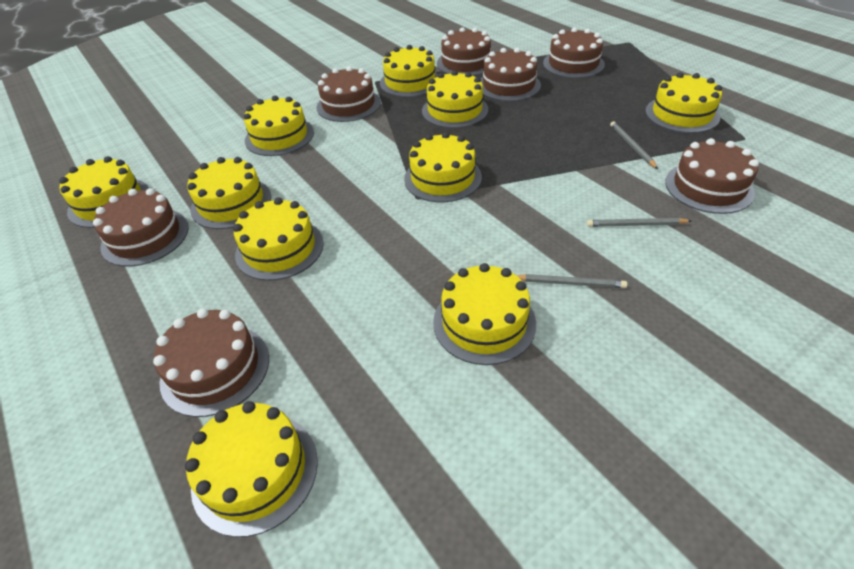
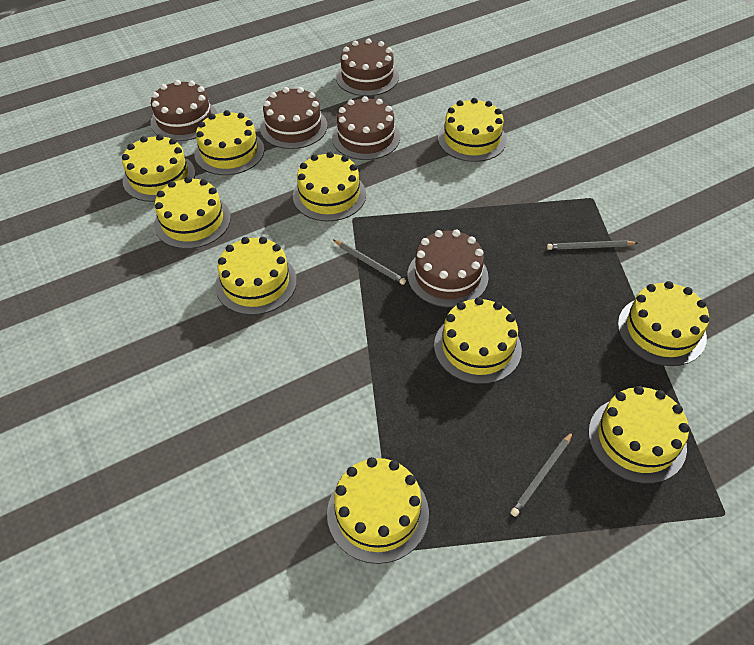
brown cake: 7 -> 5

